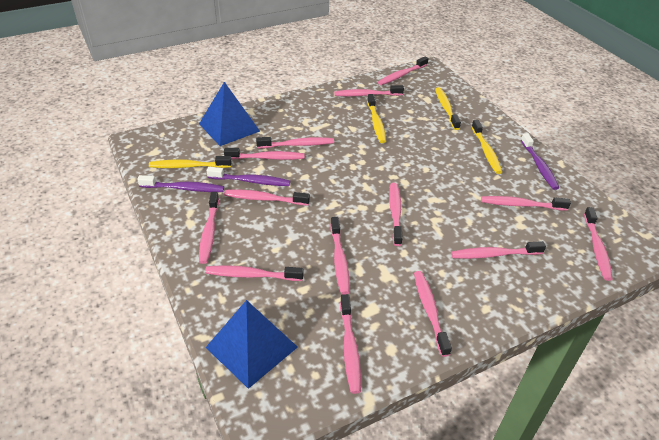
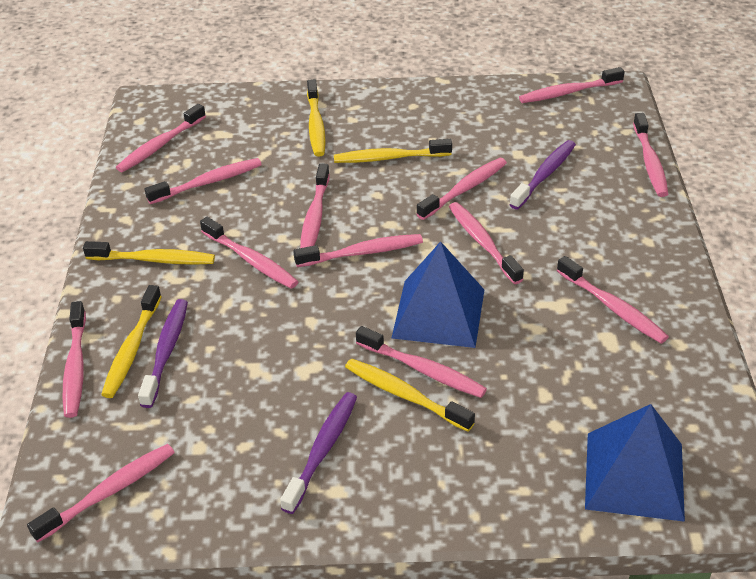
pink toothbrush: 14 -> 13
yellow toothbrush: 4 -> 5

